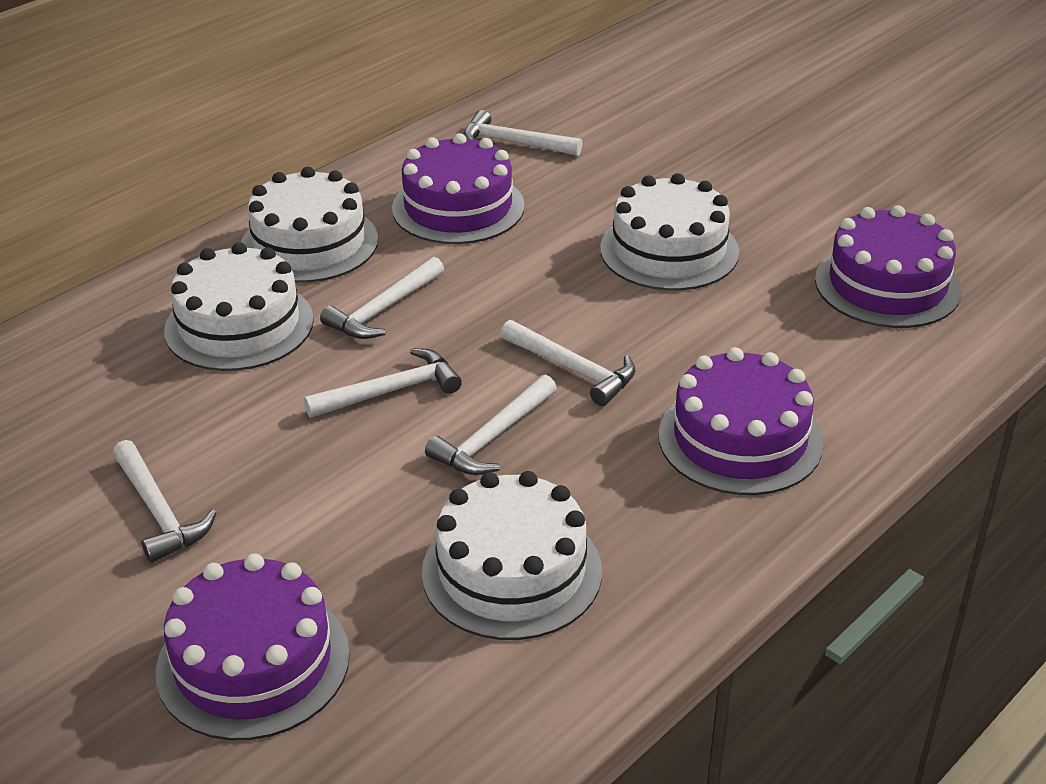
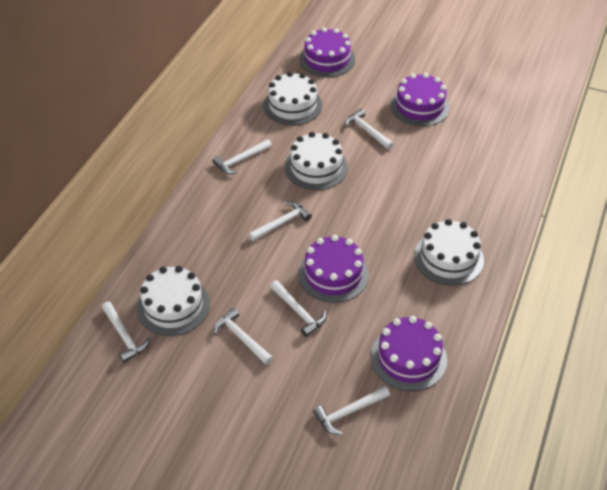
white hammer: 6 -> 7

